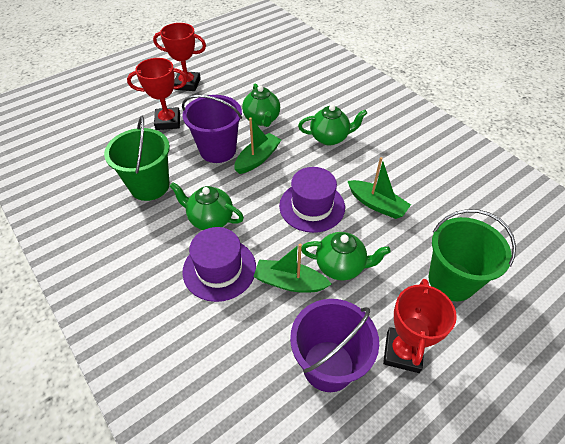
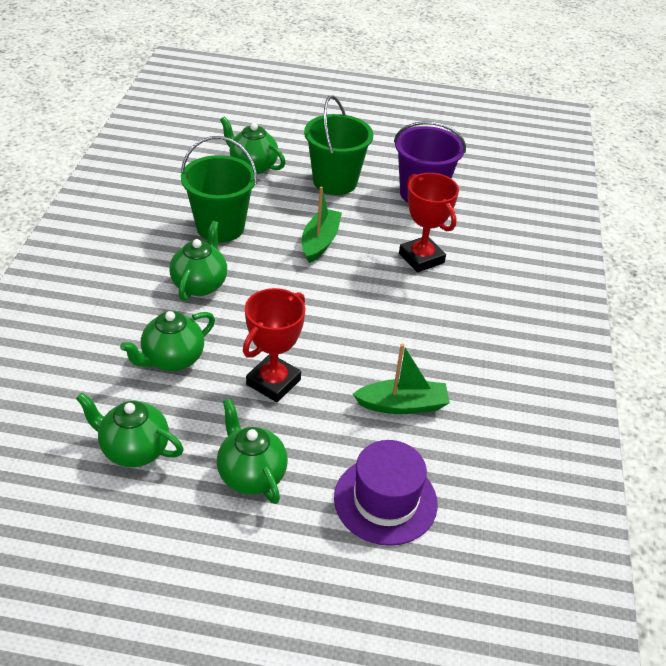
green boat: 3 -> 2
green teapot: 4 -> 5
purple bucket: 2 -> 1
purple hat: 2 -> 1
red trophy: 3 -> 2

